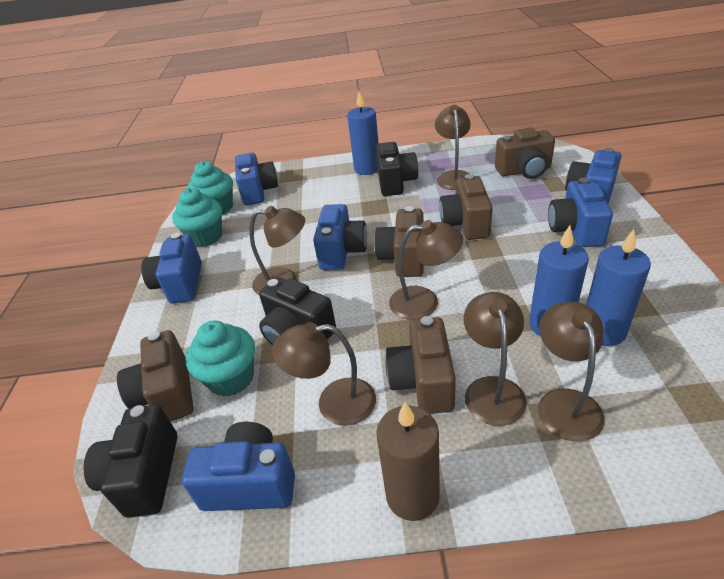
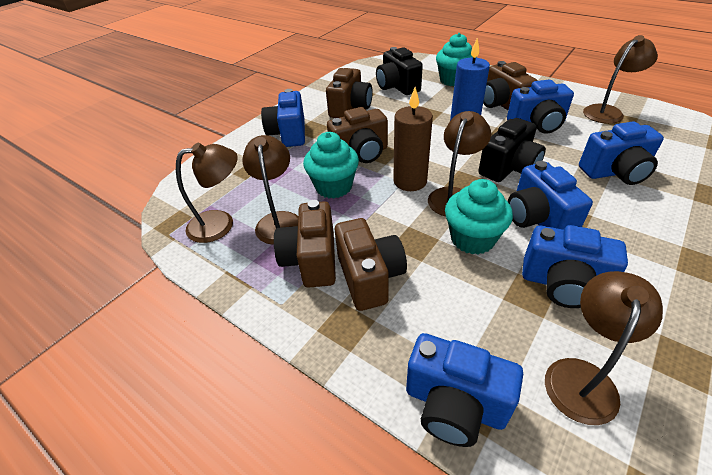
black camera: 3 -> 2
blue candle: 3 -> 1
brown lamp: 6 -> 5

